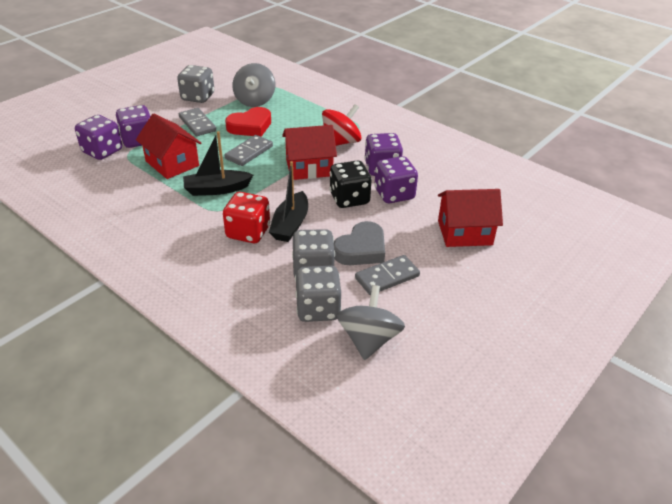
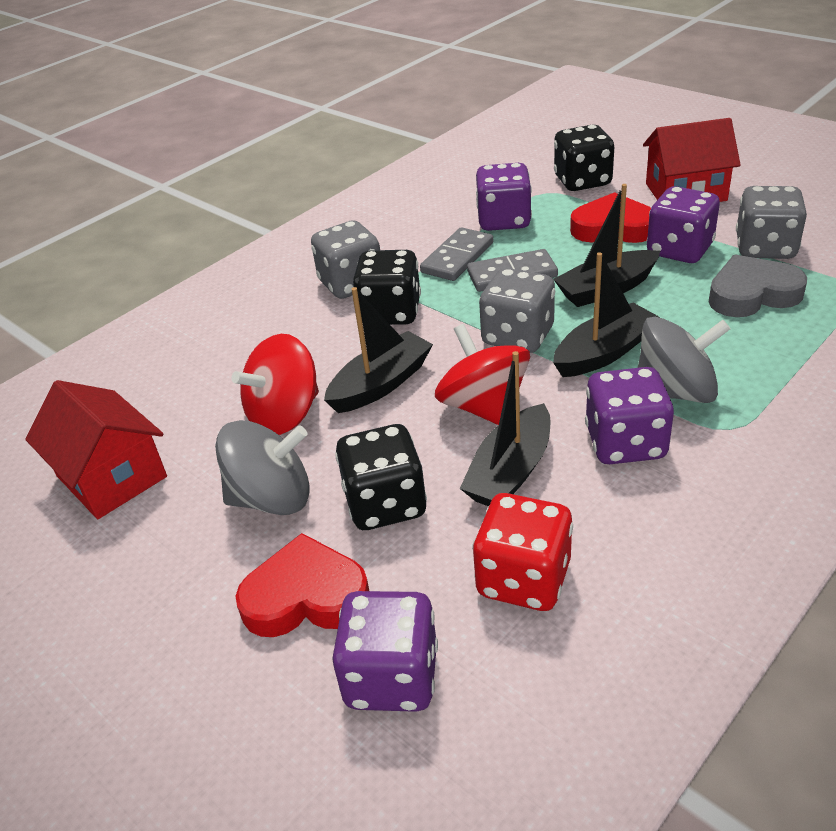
black boat: 2 -> 4
black dice: 1 -> 3
grey domino: 3 -> 2
red heart: 1 -> 2
red house: 3 -> 2
red spinning top: 1 -> 2

